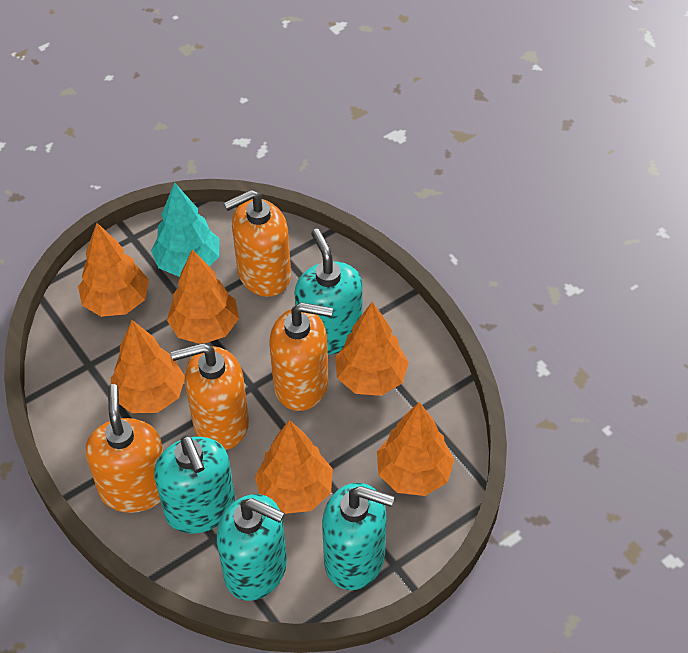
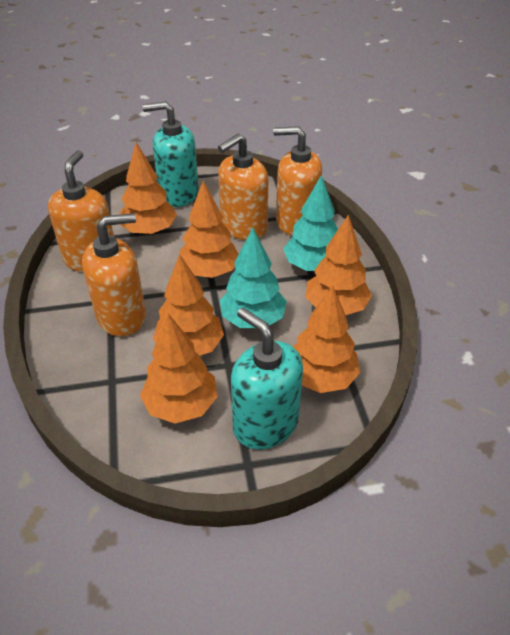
turquoise soap dispenser: 4 -> 2
turquoise tree: 1 -> 2

